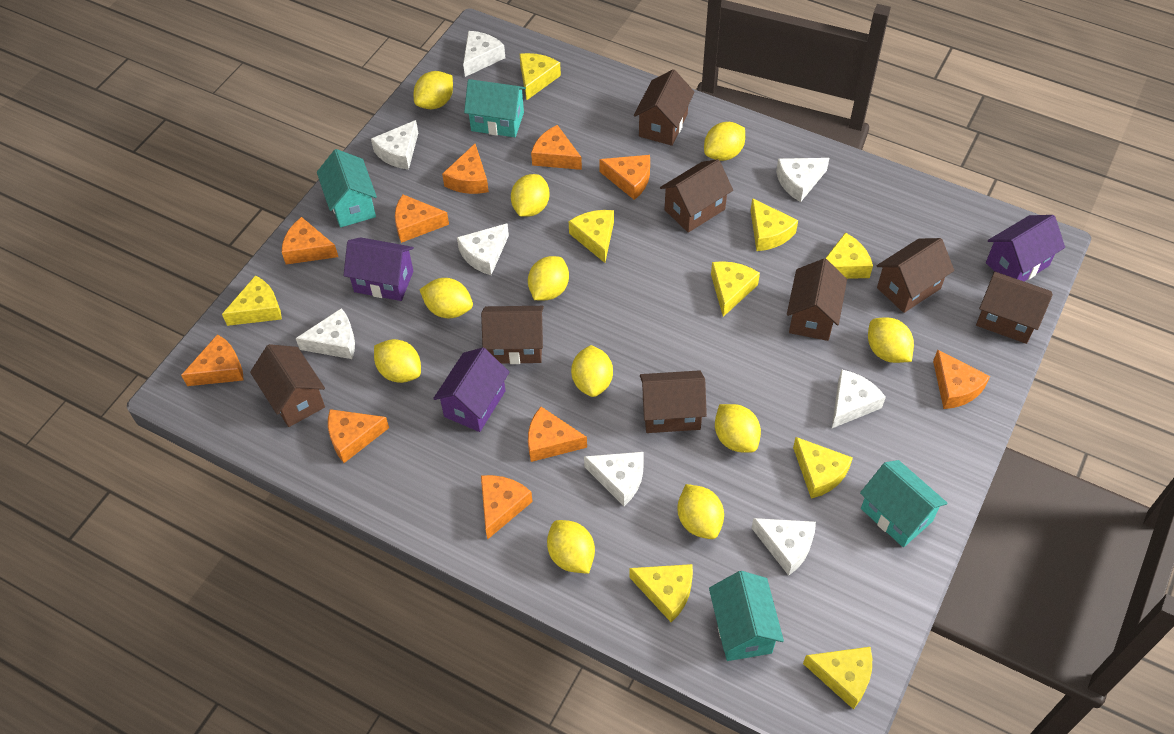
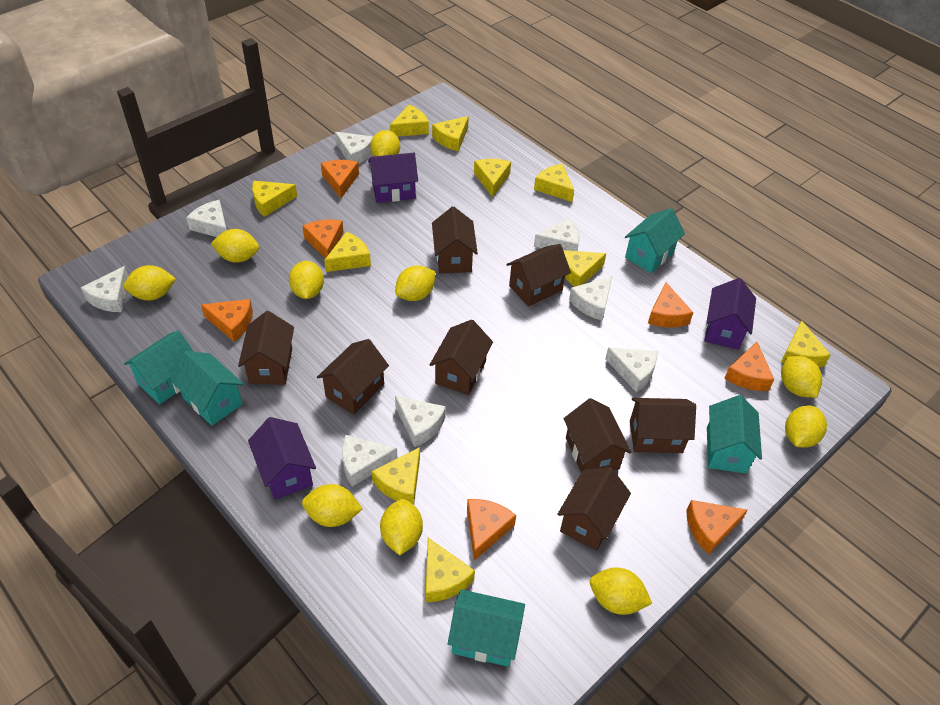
orange cheese: 10 -> 7
turquoise house: 4 -> 5
yellow cheese: 9 -> 10
yellow lemon: 11 -> 10

